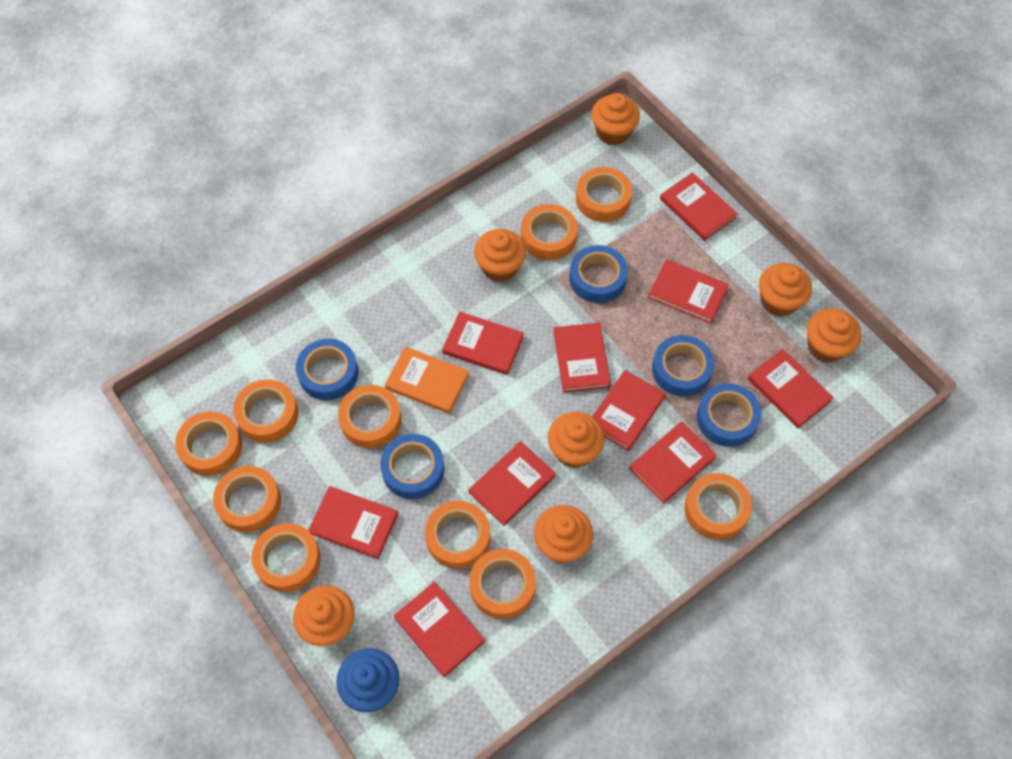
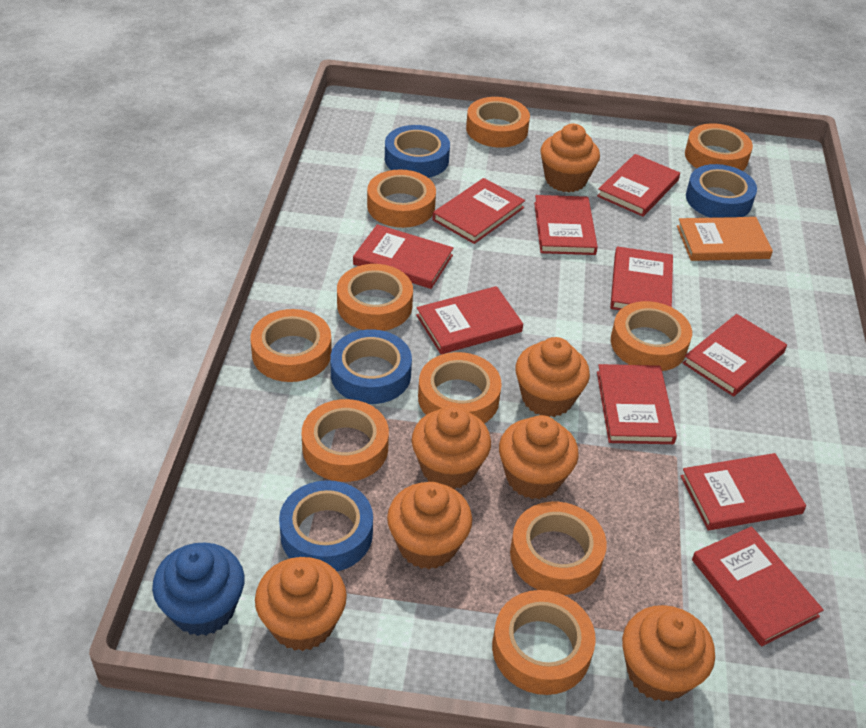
blue tape: 5 -> 4

